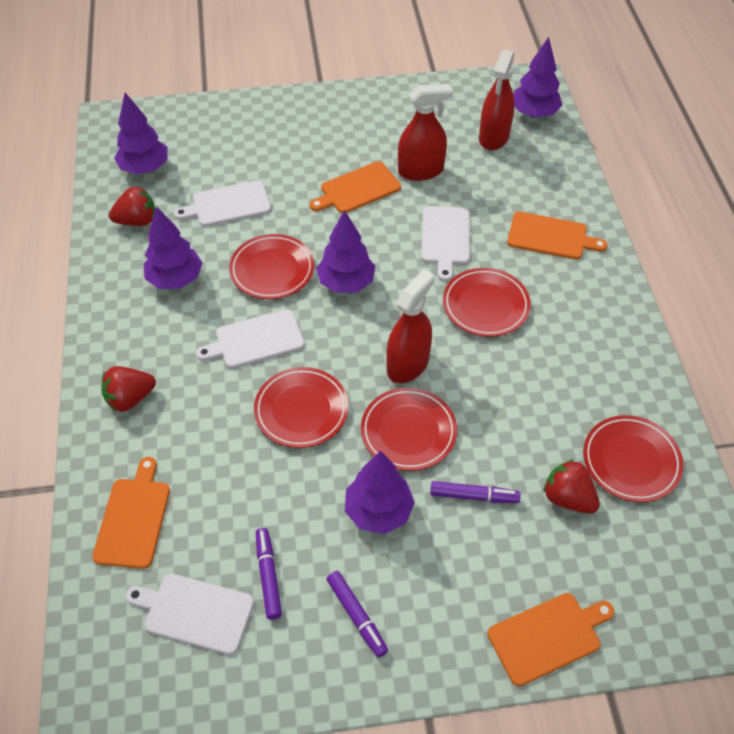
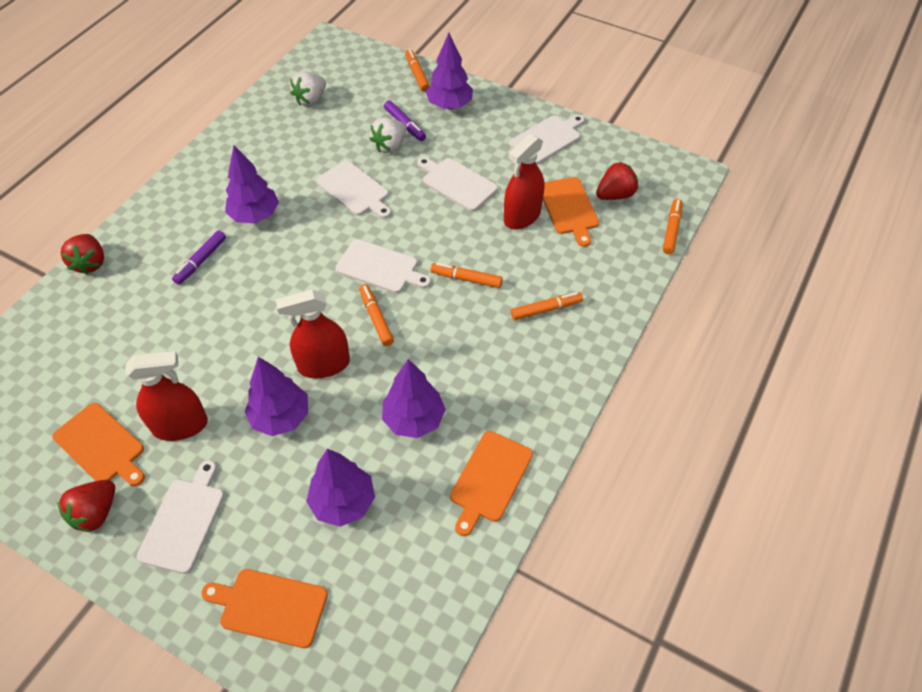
orange marker: 0 -> 5
purple marker: 3 -> 2
red plate: 5 -> 0
white cutting board: 4 -> 5
white strawberry: 0 -> 2

